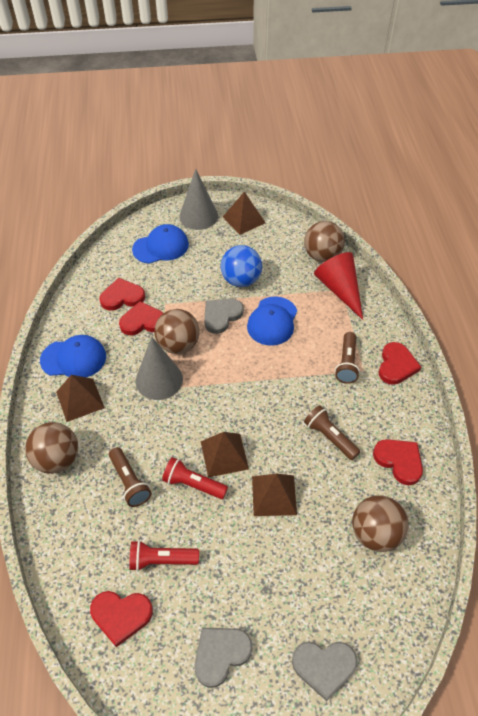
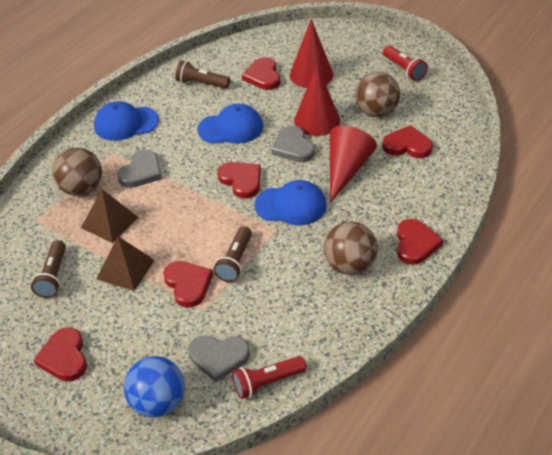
brown ball: 4 -> 3
brown pyramid: 4 -> 2
grey cone: 2 -> 0
red cone: 1 -> 3
red heart: 5 -> 6

